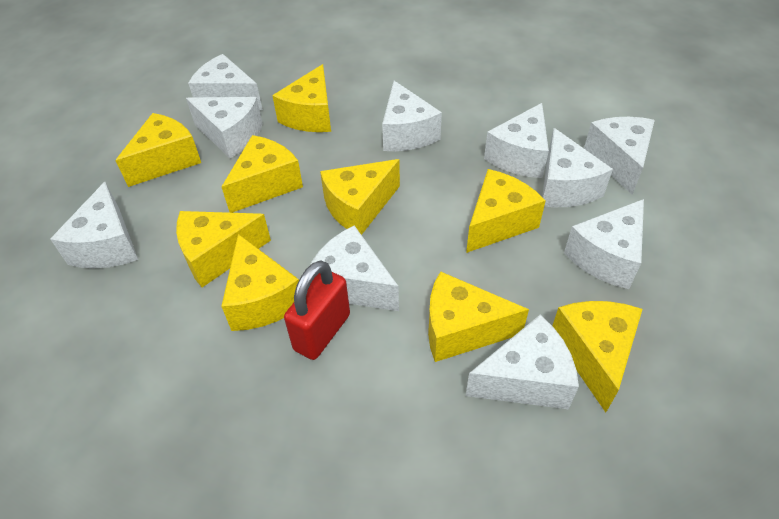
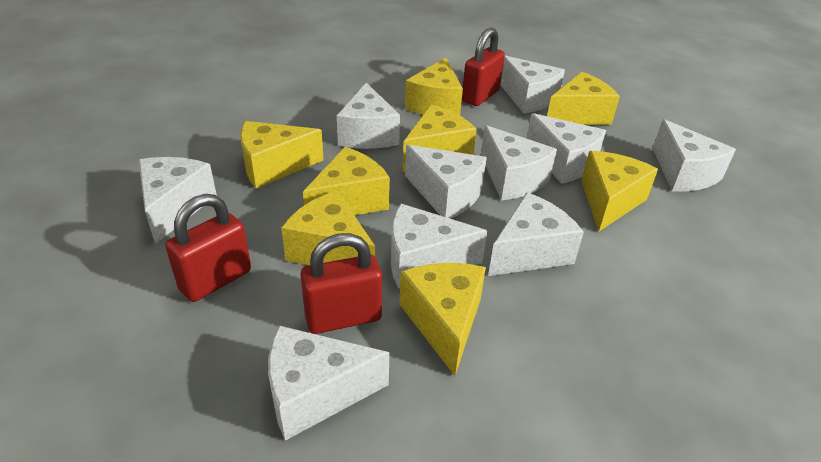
red padlock: 1 -> 3
yellow cheese: 9 -> 8

